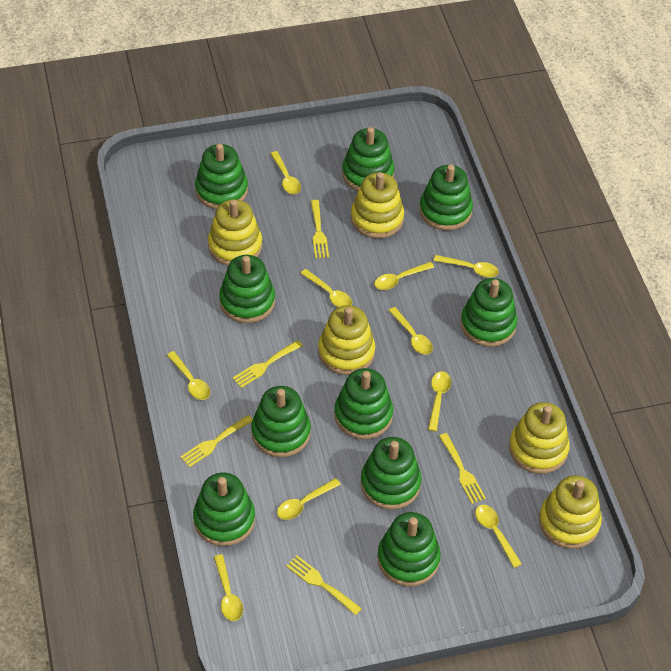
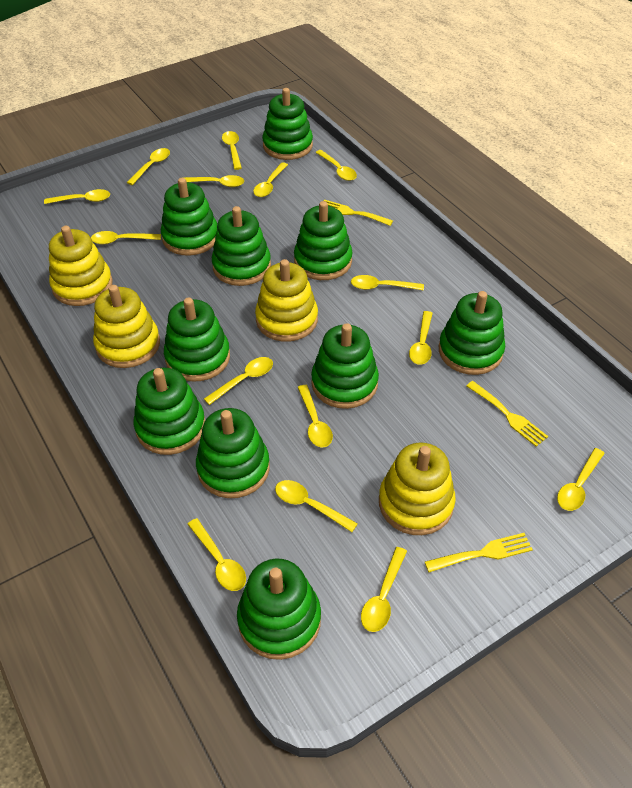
yellow fork: 5 -> 3
yellow spoon: 10 -> 15
yellow stacking toy: 5 -> 4

